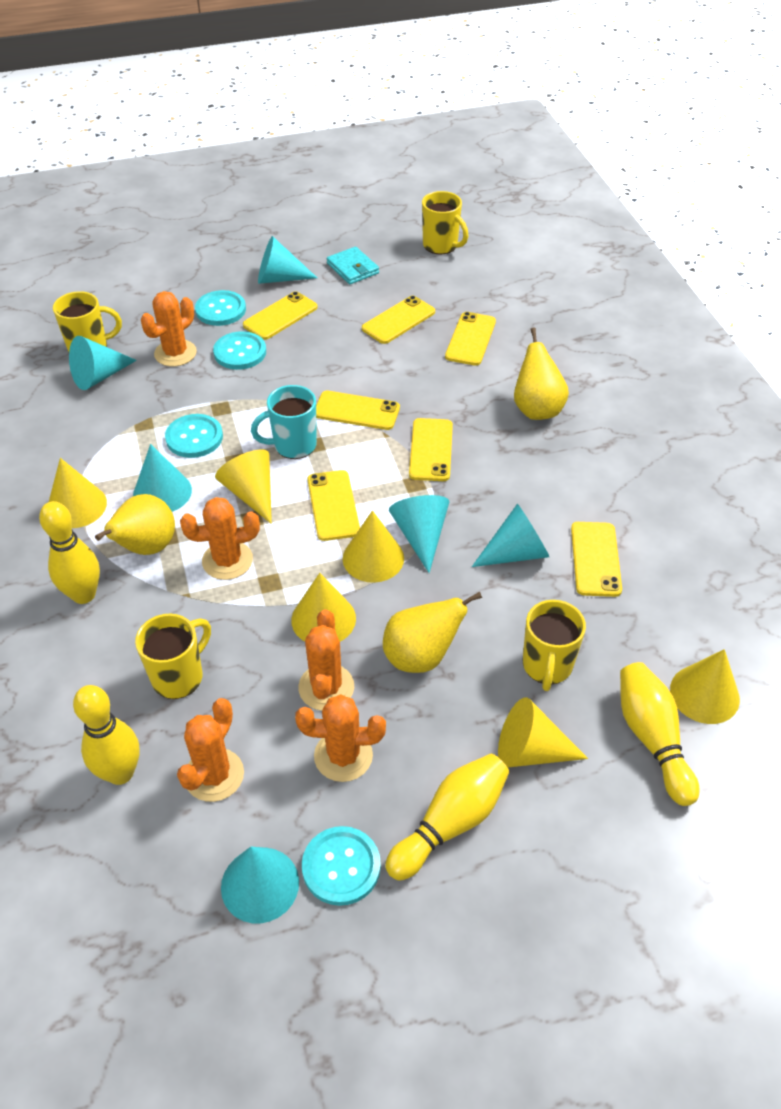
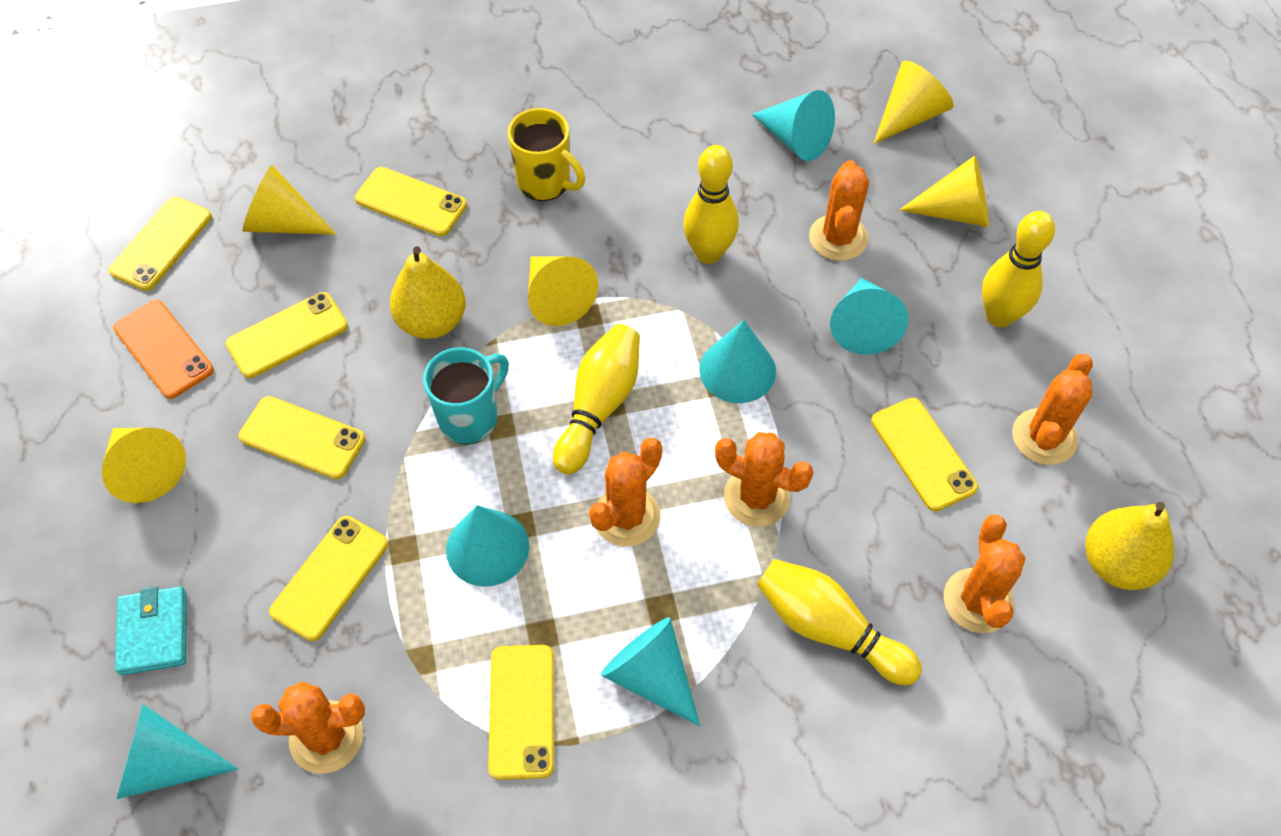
orange cactus: 5 -> 6
orange phone: 0 -> 1
turquoise button: 4 -> 0
yellow cone: 6 -> 5
yellow mug: 4 -> 1
yellow pear: 3 -> 2

